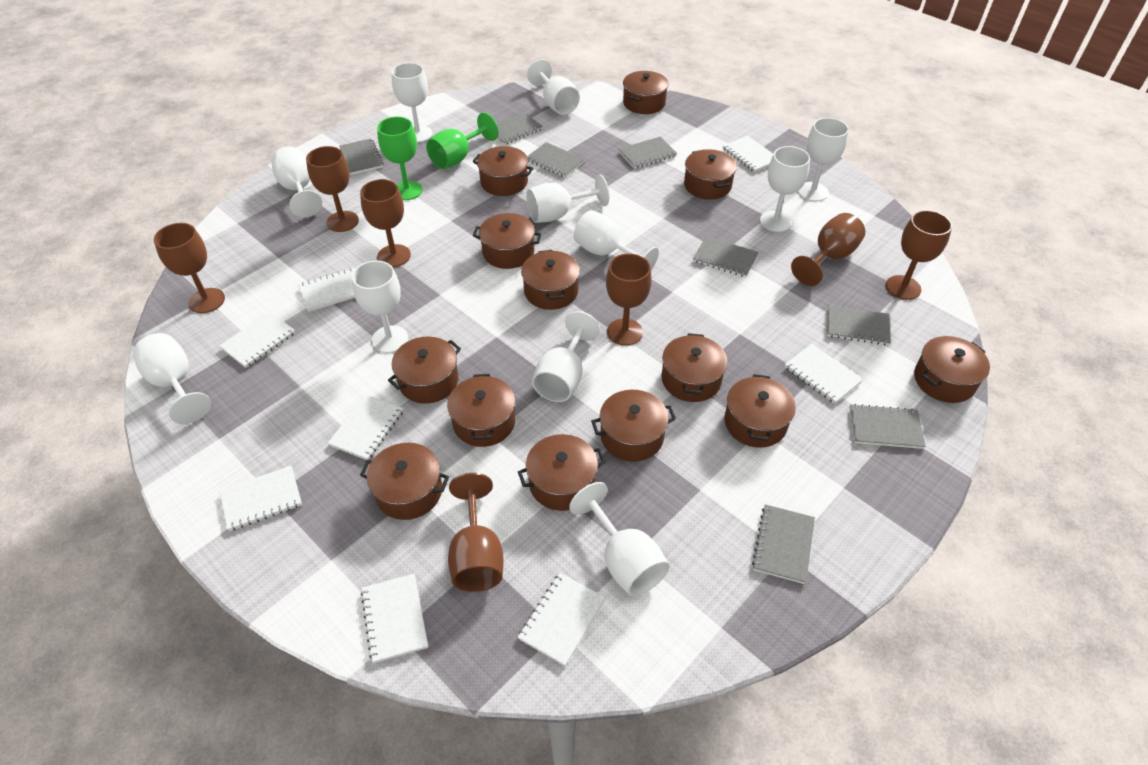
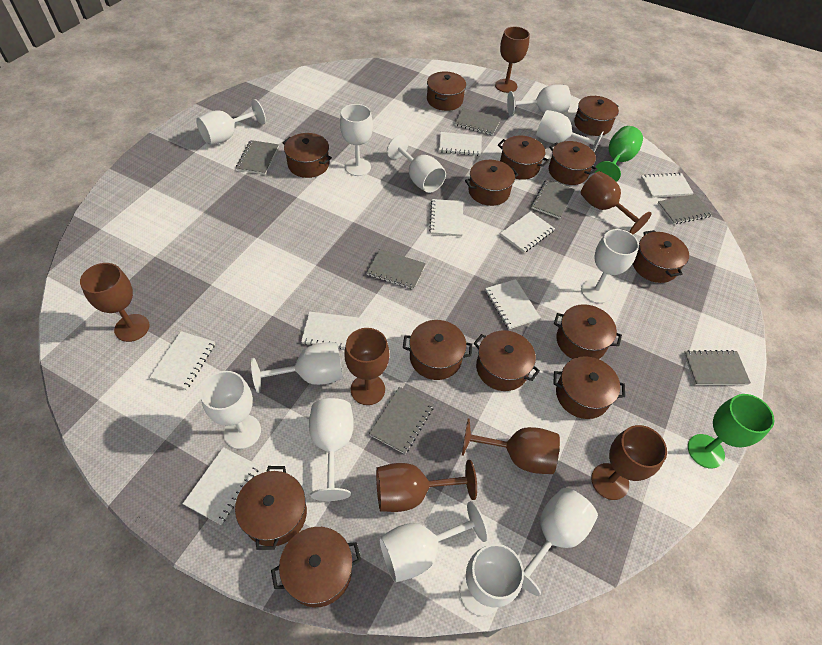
grey notebook: 8 -> 7
white goblet: 11 -> 12

